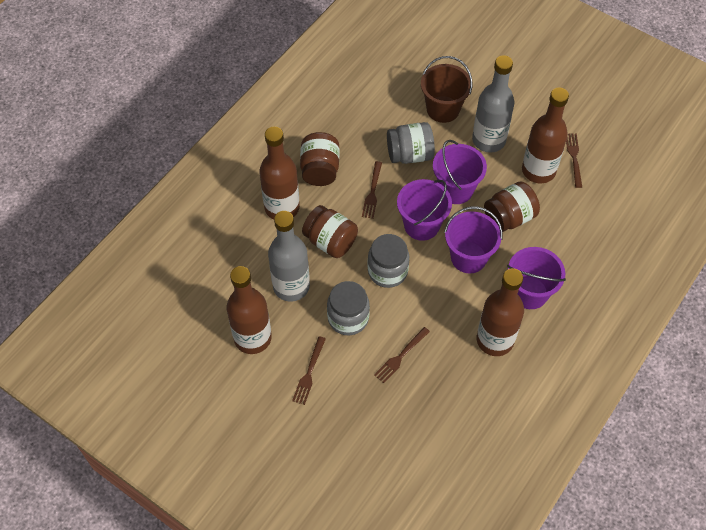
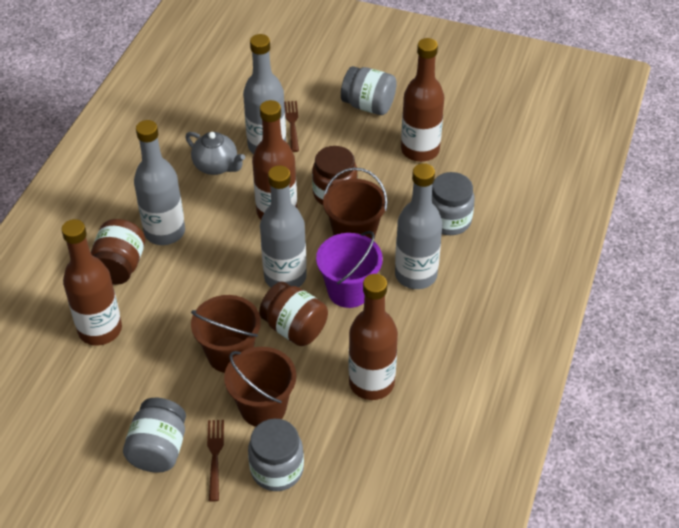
brown bucket: 1 -> 3
brown fork: 4 -> 2
grey bottle: 2 -> 4
grey jar: 3 -> 4
grey teapot: 0 -> 1
purple bucket: 4 -> 1

